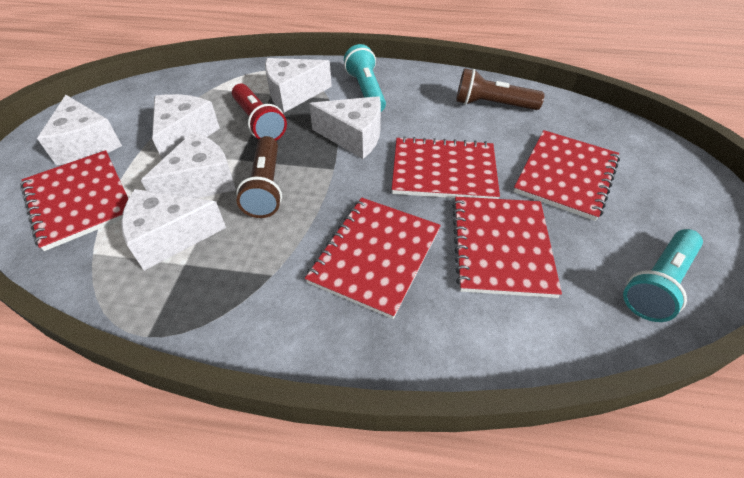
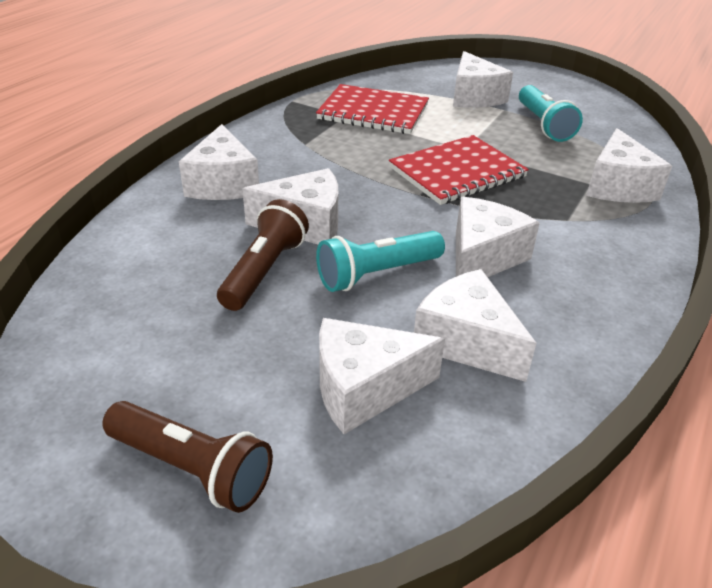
red flashlight: 1 -> 0
red notebook: 5 -> 2
white cheese: 6 -> 7

